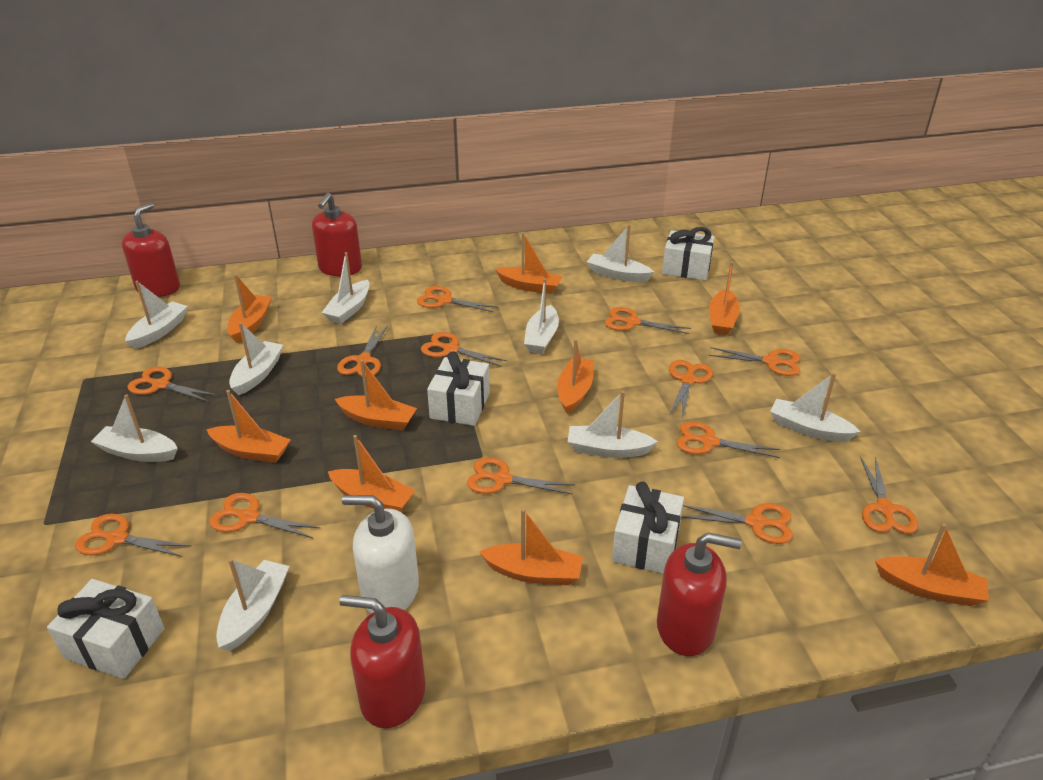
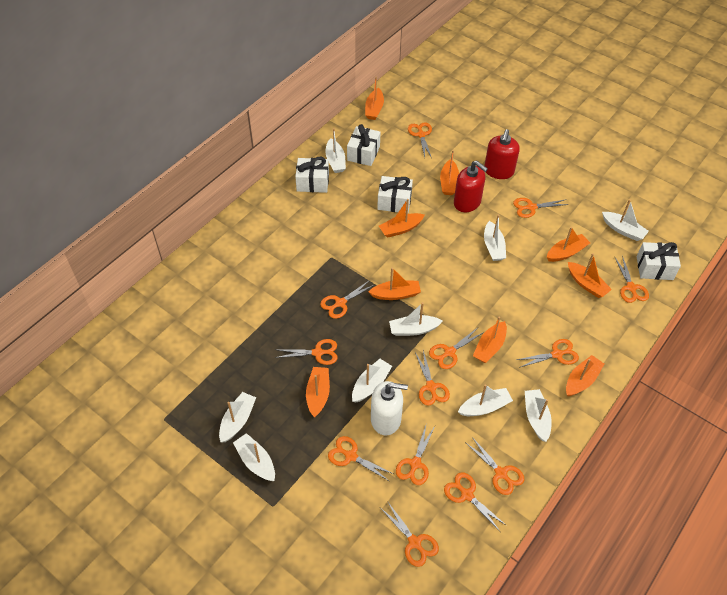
red soap dispenser: 4 -> 2

